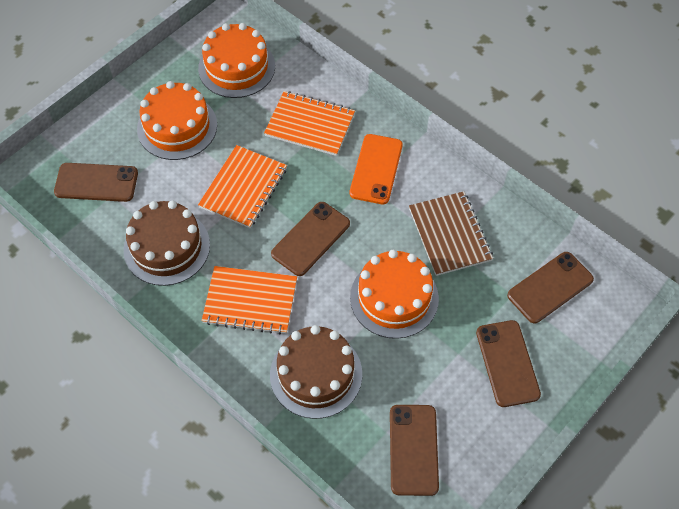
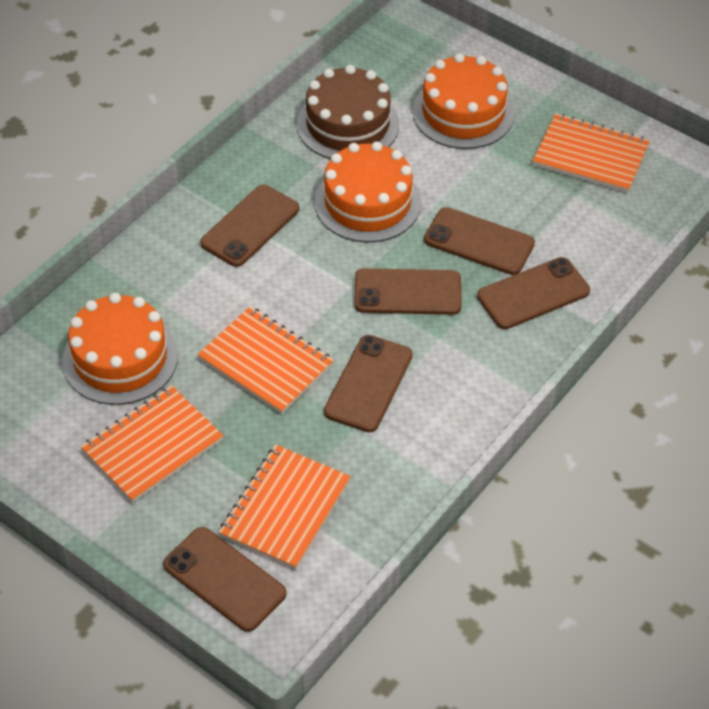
brown cake: 2 -> 1
brown notebook: 1 -> 0
brown phone: 5 -> 6
orange notebook: 3 -> 4
orange phone: 1 -> 0

